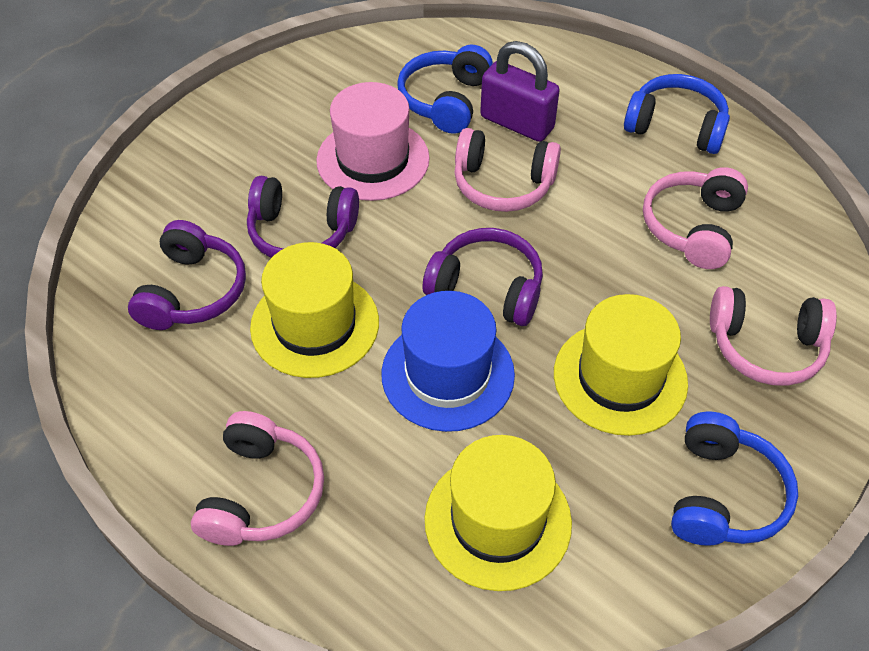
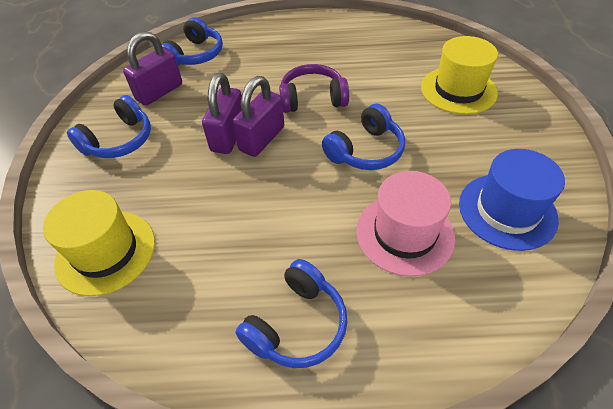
blue headphones: 3 -> 4
pink headphones: 4 -> 0
purple headphones: 3 -> 1
purple padlock: 1 -> 3
yellow hat: 3 -> 2

